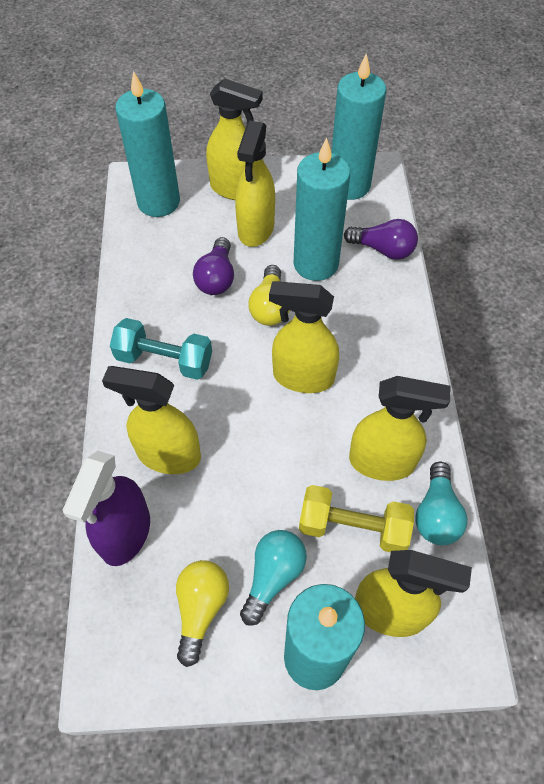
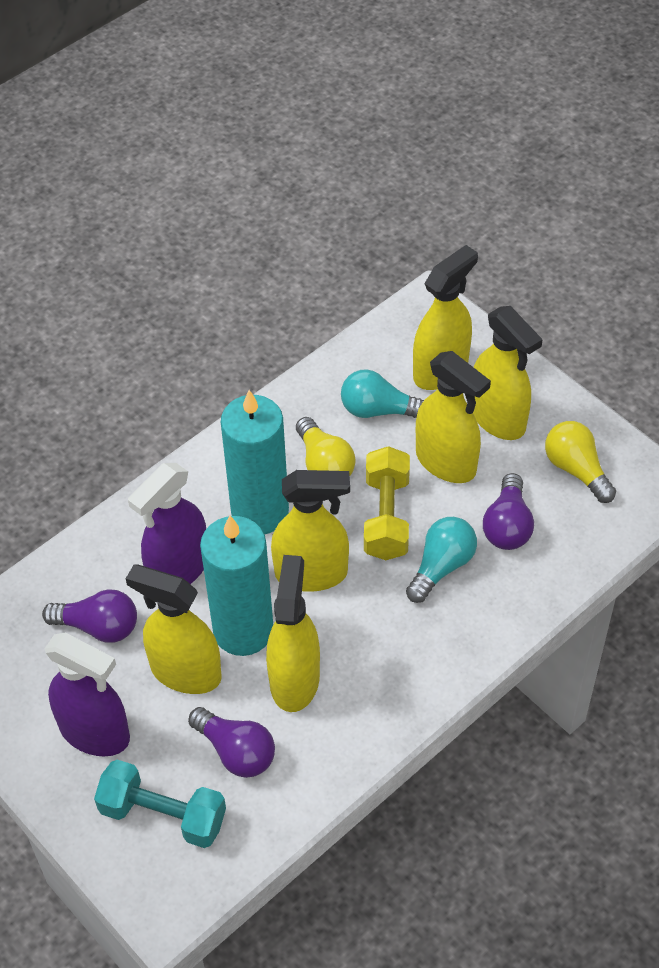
purple light bulb: 2 -> 3
purple spray bottle: 1 -> 2
turquoise candle: 4 -> 2

